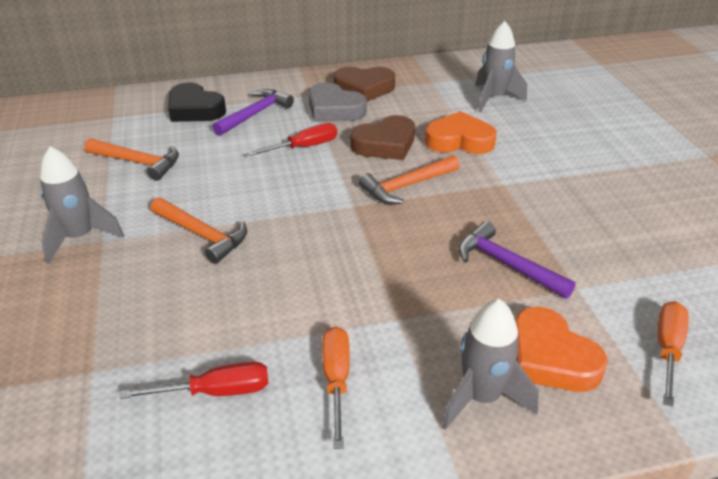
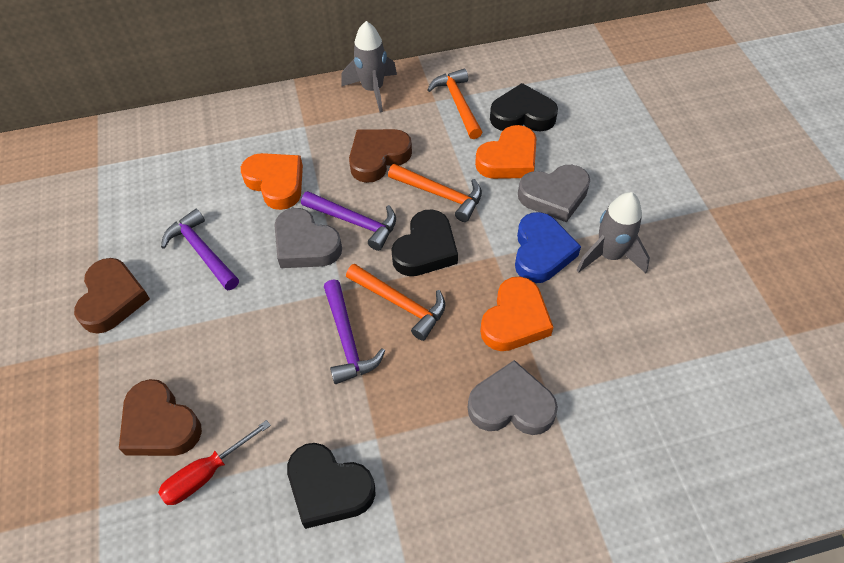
black heart: 1 -> 3
blue heart: 0 -> 1
brown heart: 2 -> 3
grey heart: 1 -> 3
grey rocket: 3 -> 2
orange heart: 2 -> 3
orange screwdriver: 2 -> 0
purple hammer: 2 -> 3
red screwdriver: 2 -> 1

